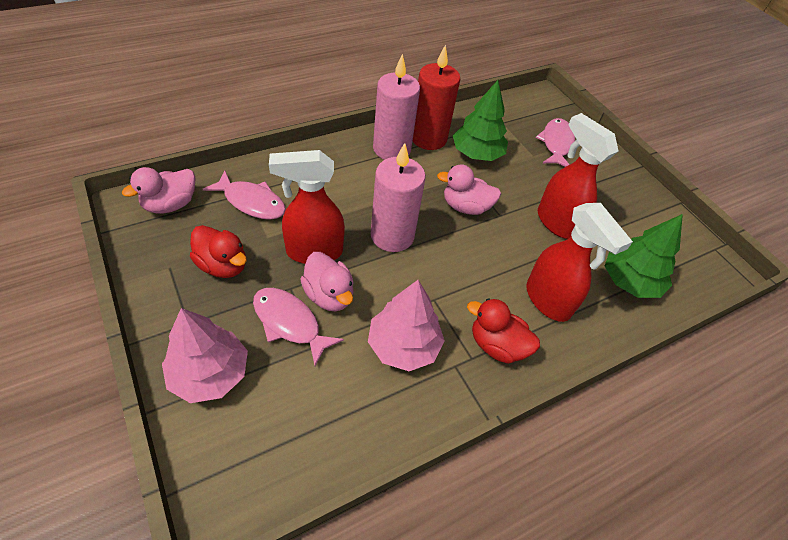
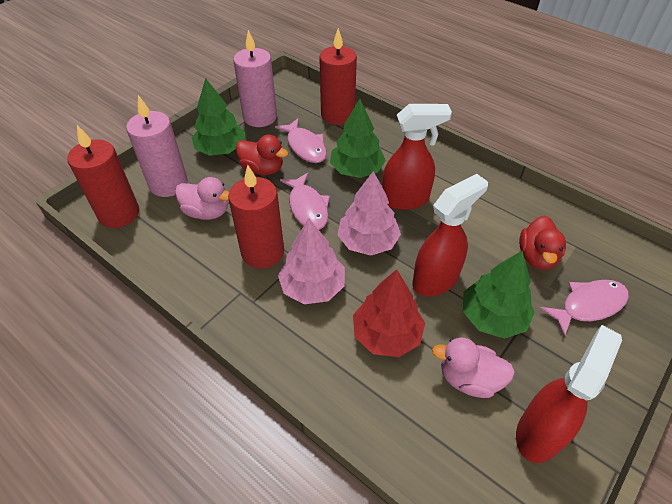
green tree: 2 -> 3
pink duck: 3 -> 2
red candle: 1 -> 3
red tree: 0 -> 1

